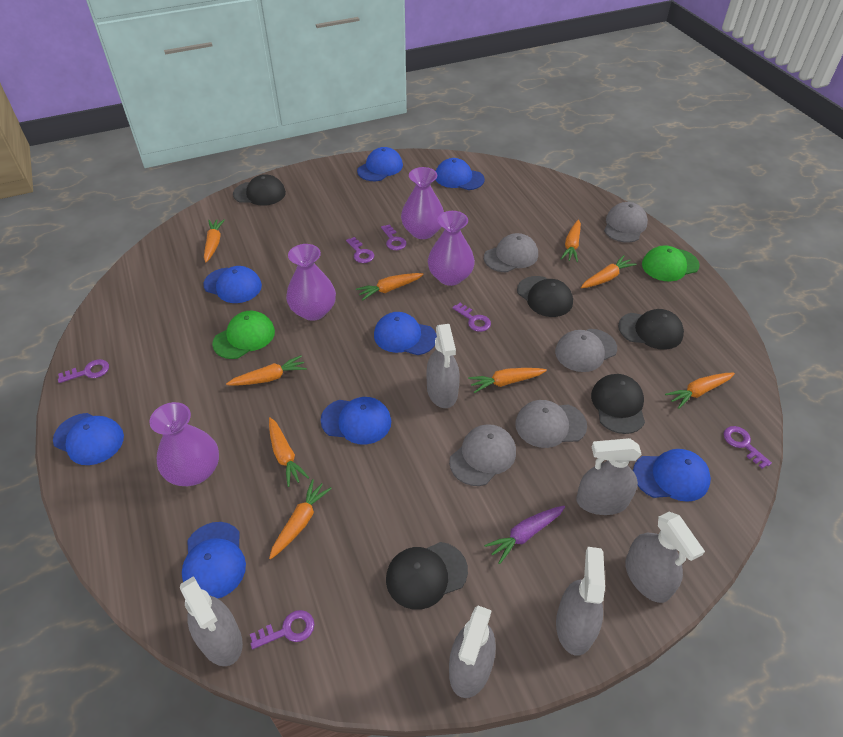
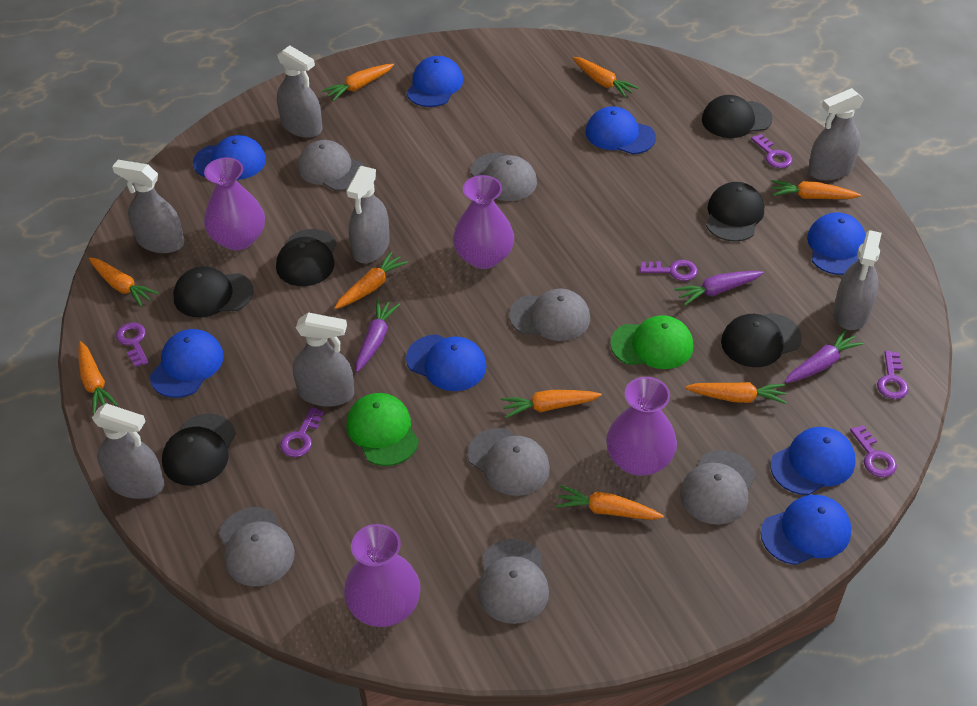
black cap: 5 -> 6
grey cap: 5 -> 7
grey spray bottle: 6 -> 7
purple carrot: 1 -> 3

